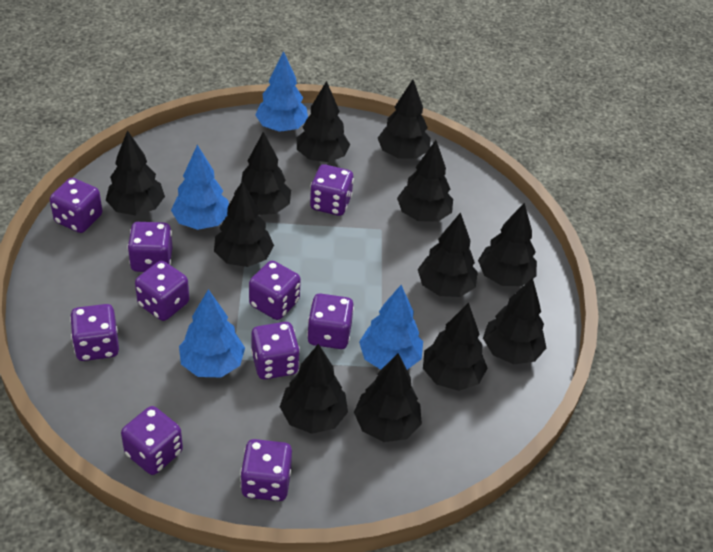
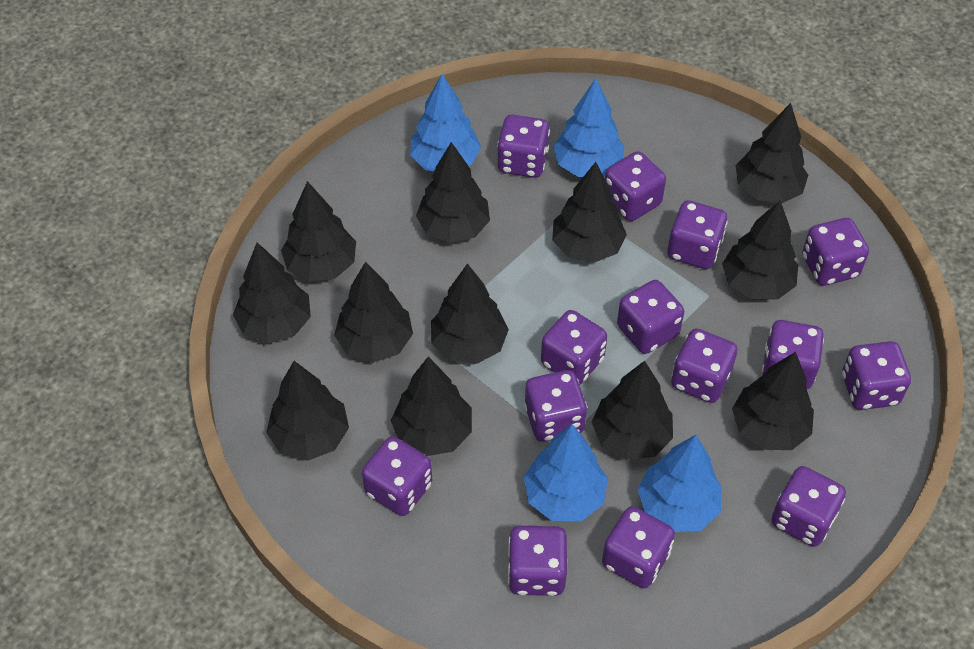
purple dice: 10 -> 14

